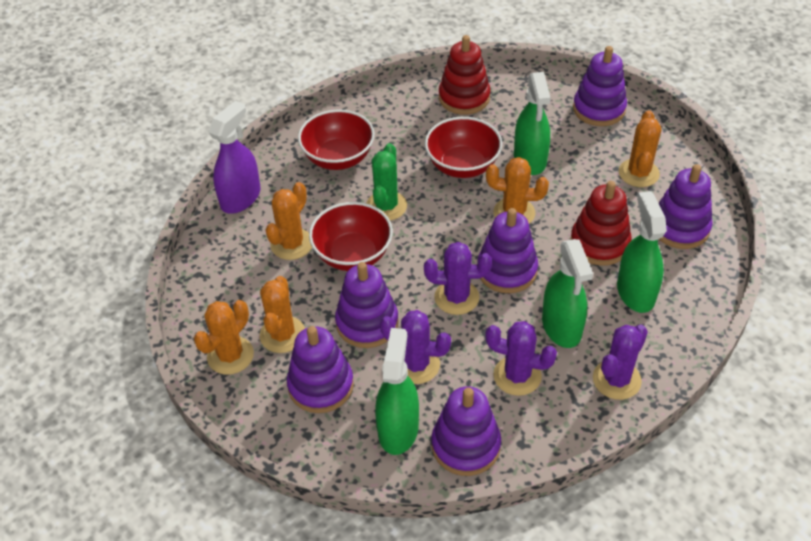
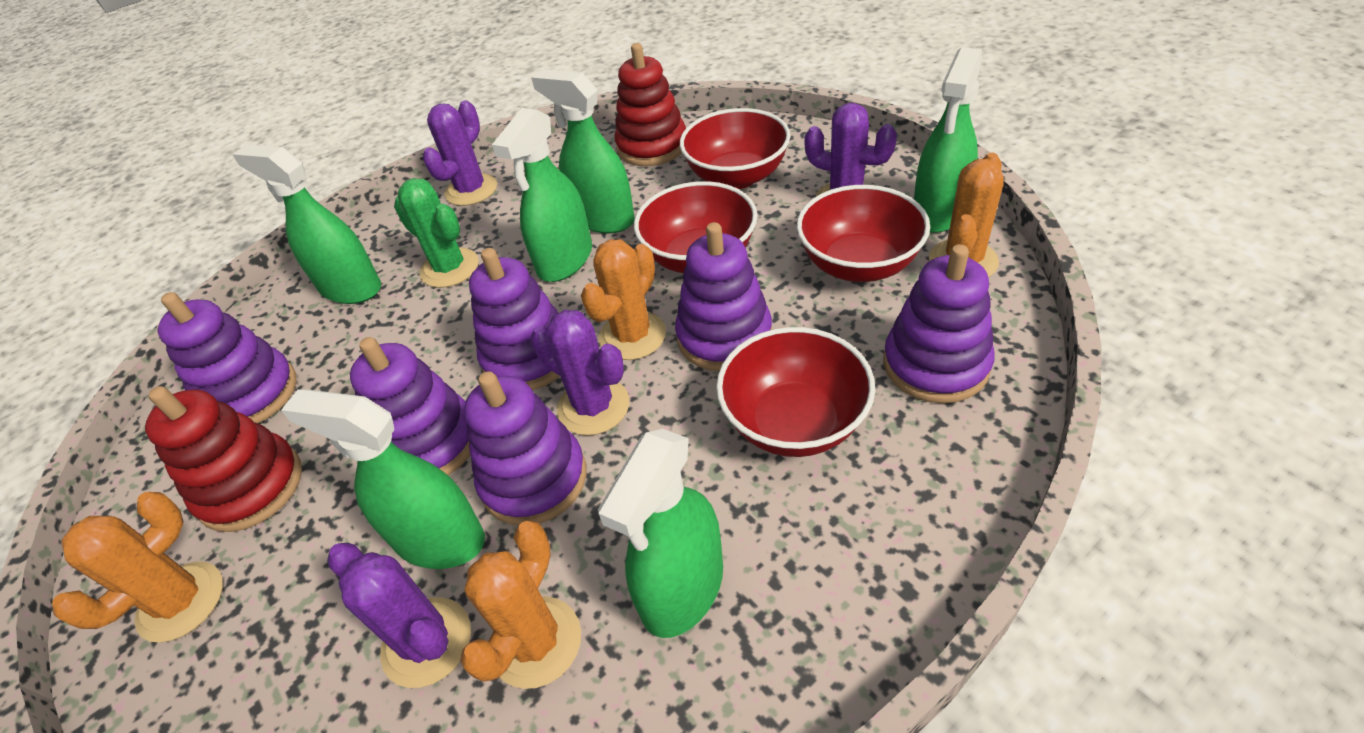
green spray bottle: 4 -> 6
orange cactus: 5 -> 4
purple spray bottle: 1 -> 0
red bowl: 3 -> 4

